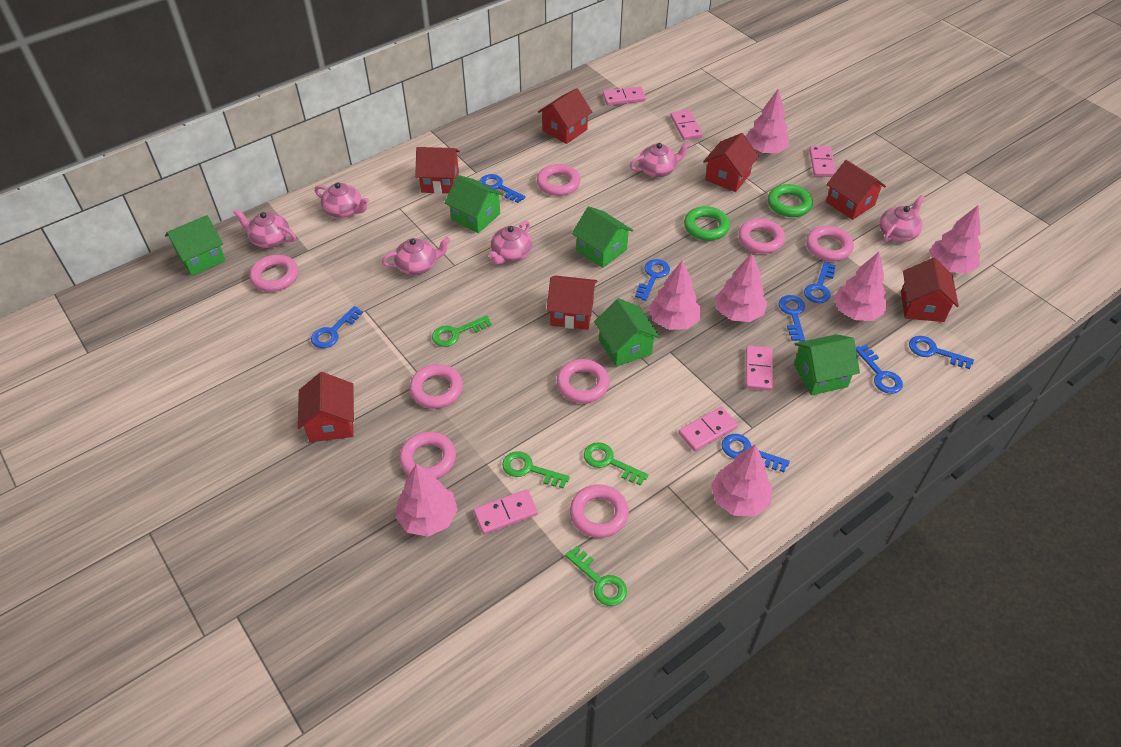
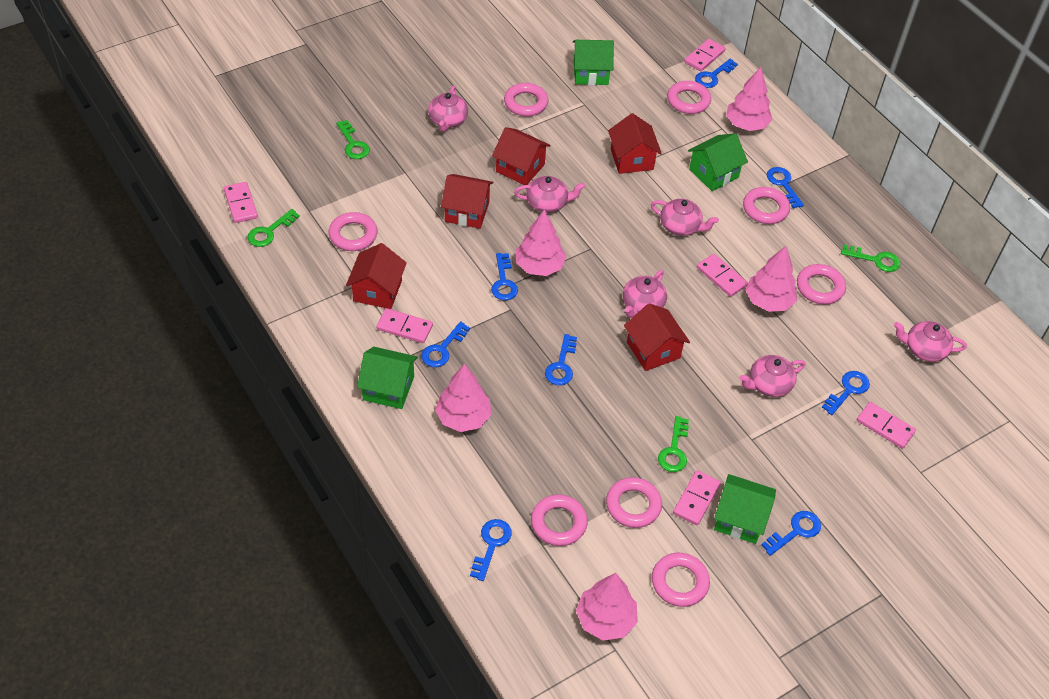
green house: 5 -> 4
green ring: 2 -> 0
pink tree: 7 -> 5
red house: 7 -> 5

